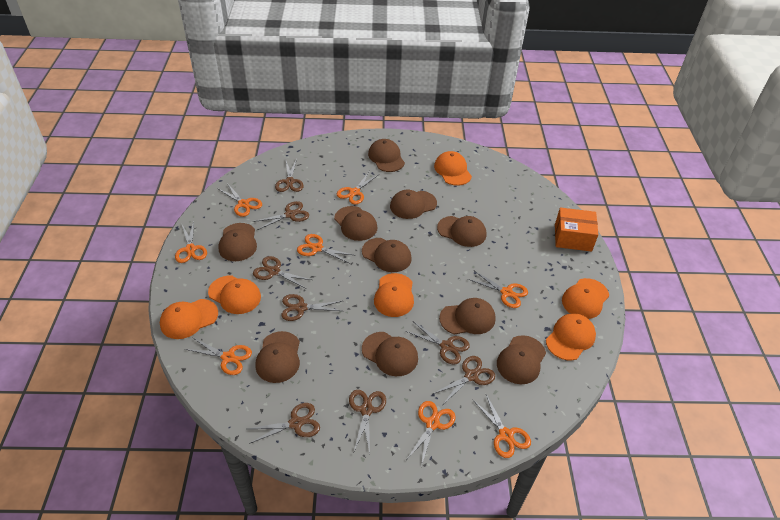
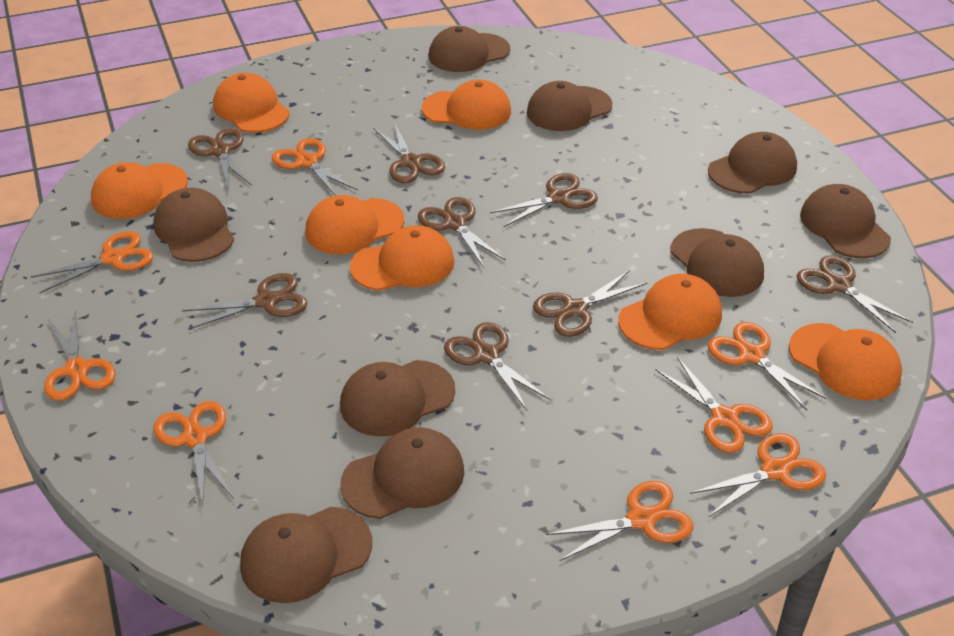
brown cap: 10 -> 9
orange box: 1 -> 0
orange cap: 6 -> 7

